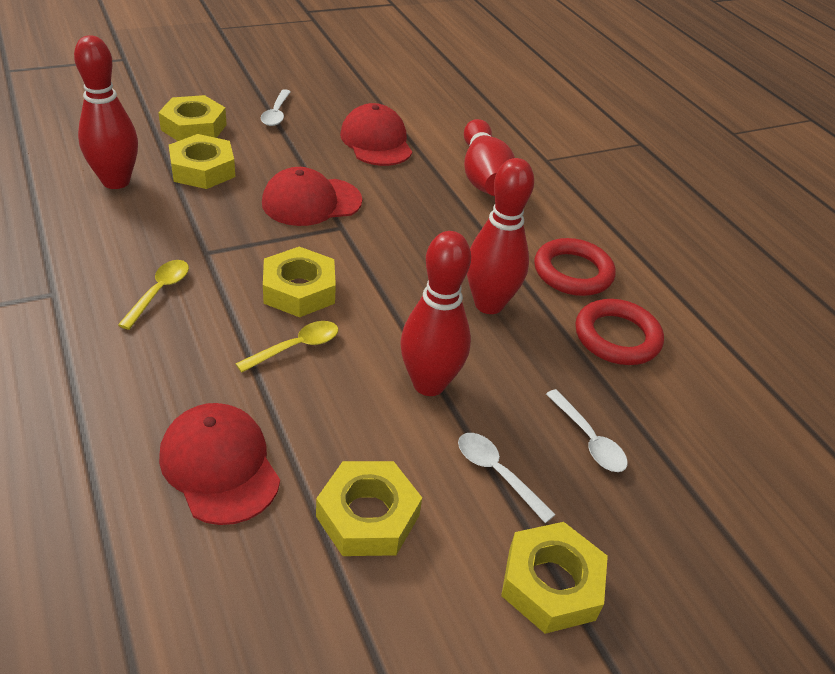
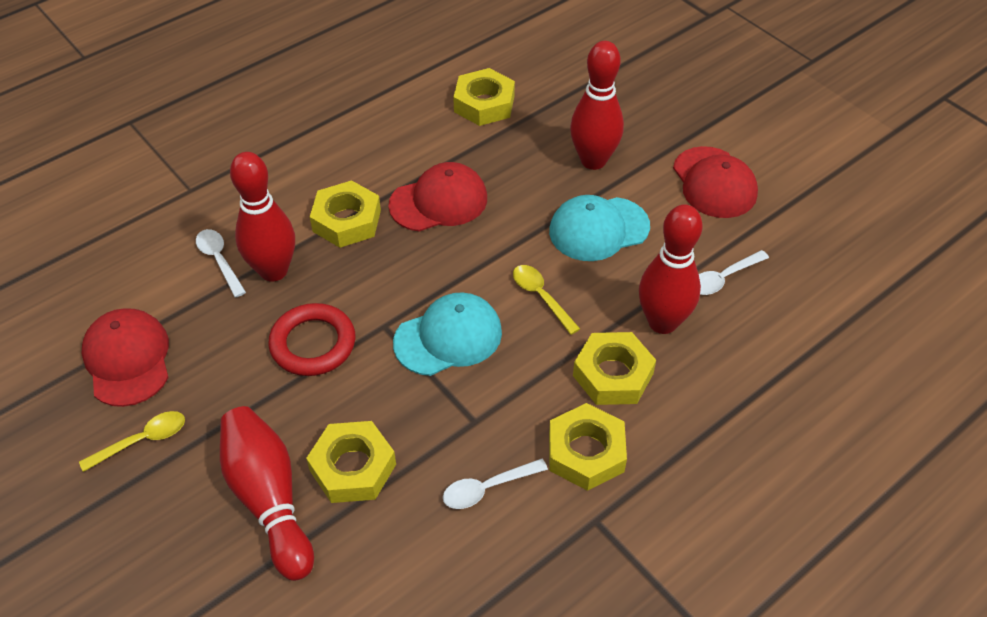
red ring: 2 -> 1
turquoise cap: 0 -> 2

